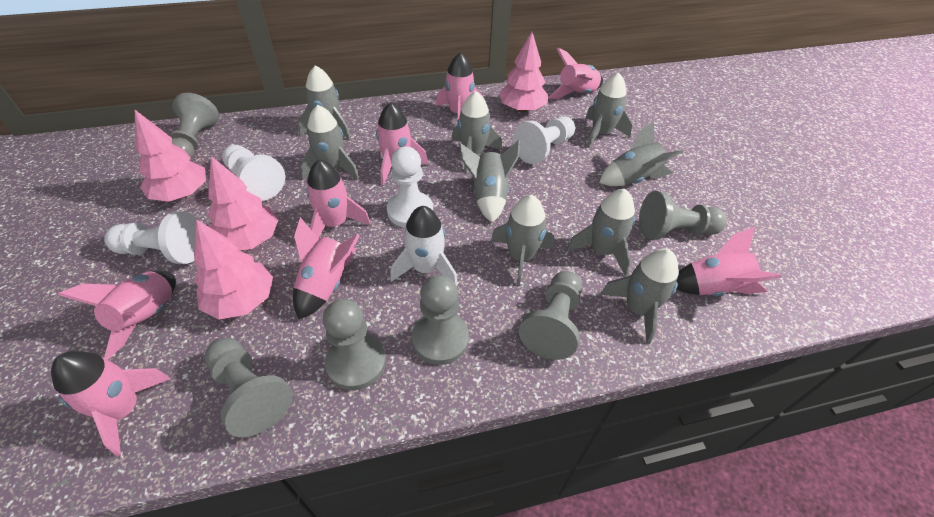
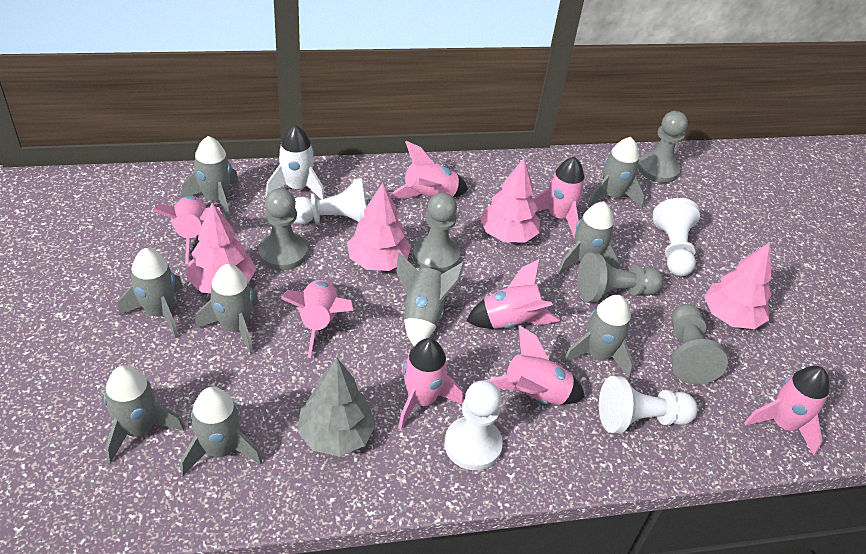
grey pawn: 6 -> 5
grey tree: 0 -> 1

